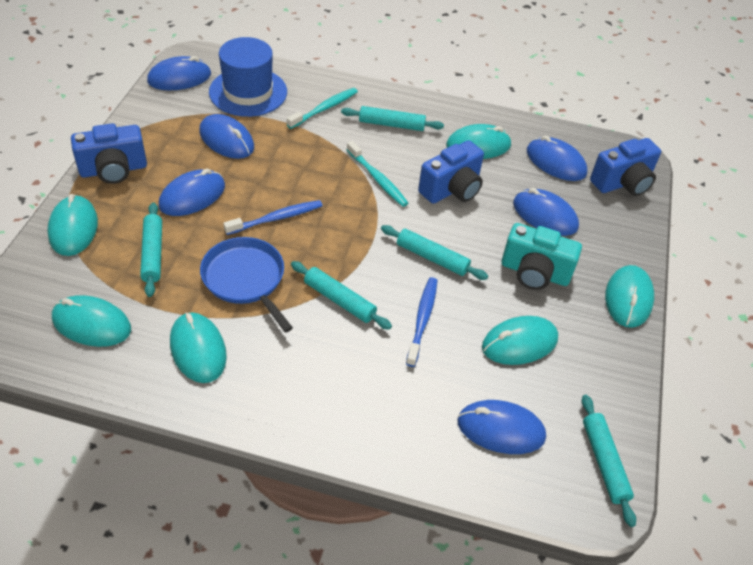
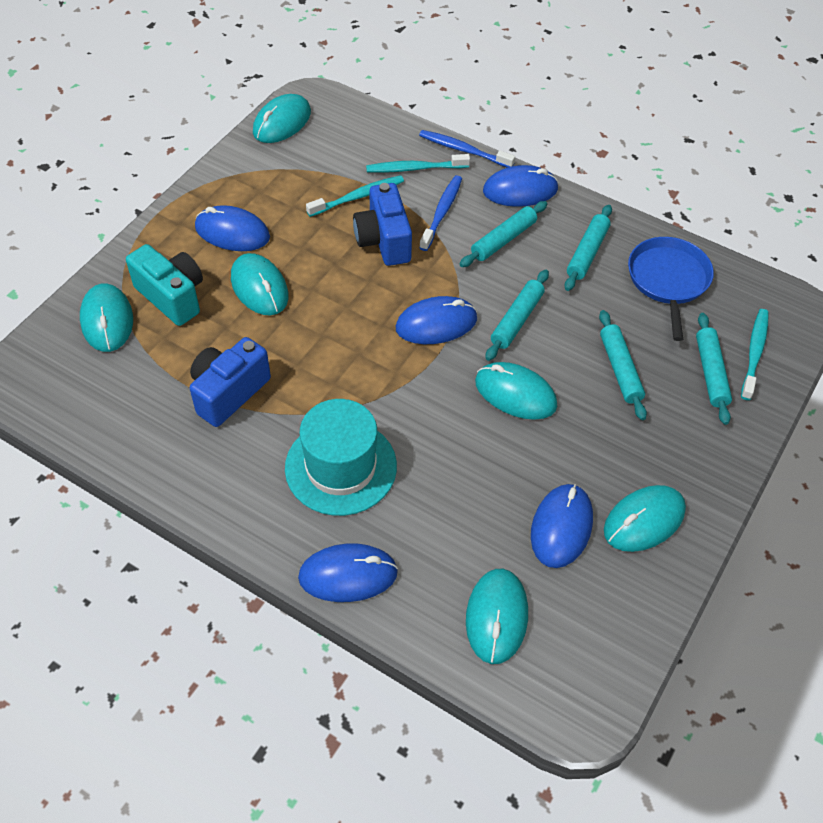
blue camera: 3 -> 2
blue hat: 1 -> 0
blue mouse: 6 -> 5
turquoise hat: 0 -> 1
turquoise toothbrush: 2 -> 3

